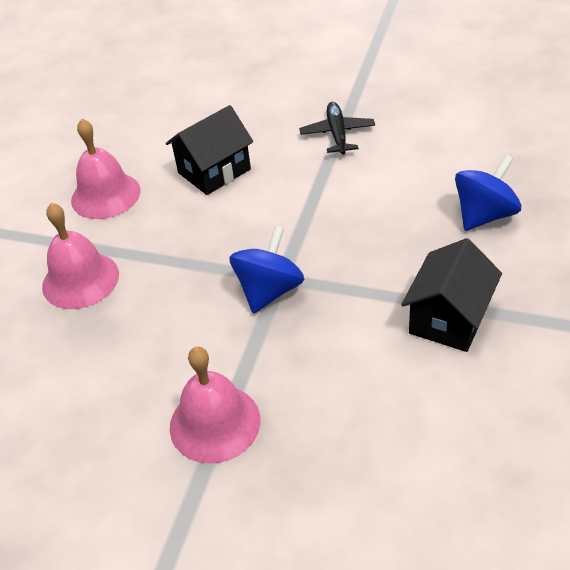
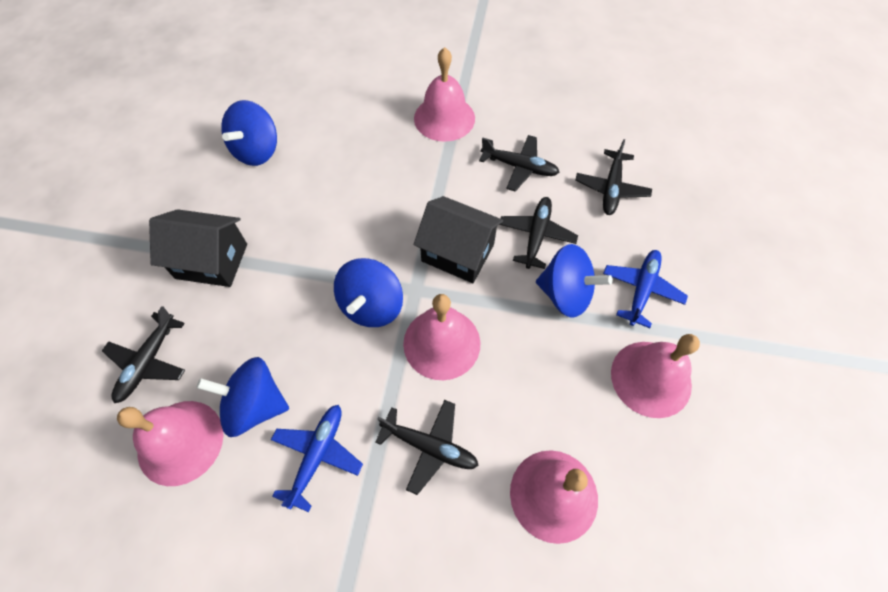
black plane: 1 -> 5
blue plane: 0 -> 2
blue spinning top: 2 -> 4
pink bell: 3 -> 5

